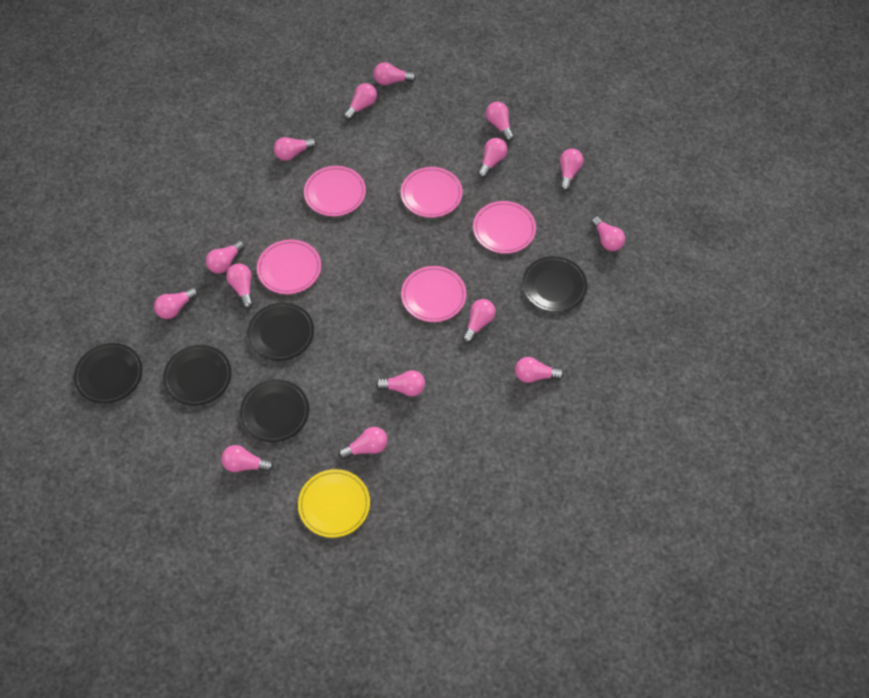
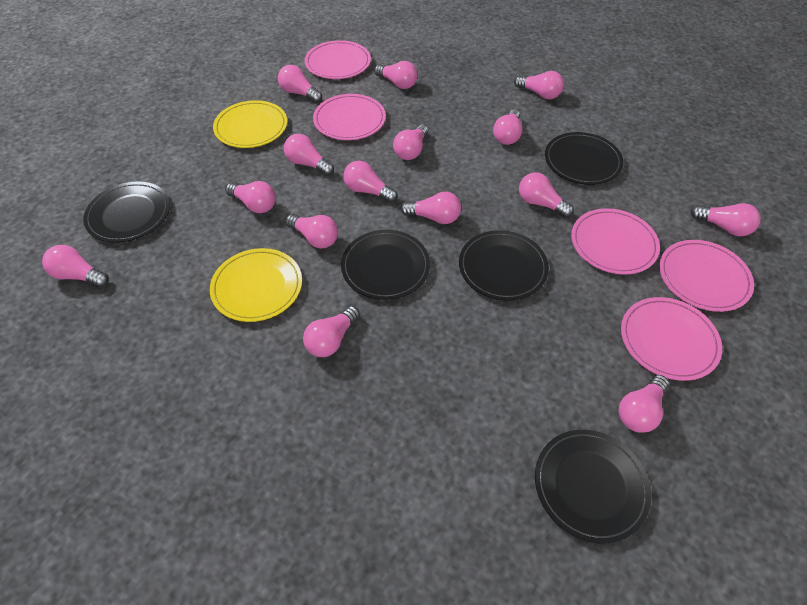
yellow plate: 1 -> 2

